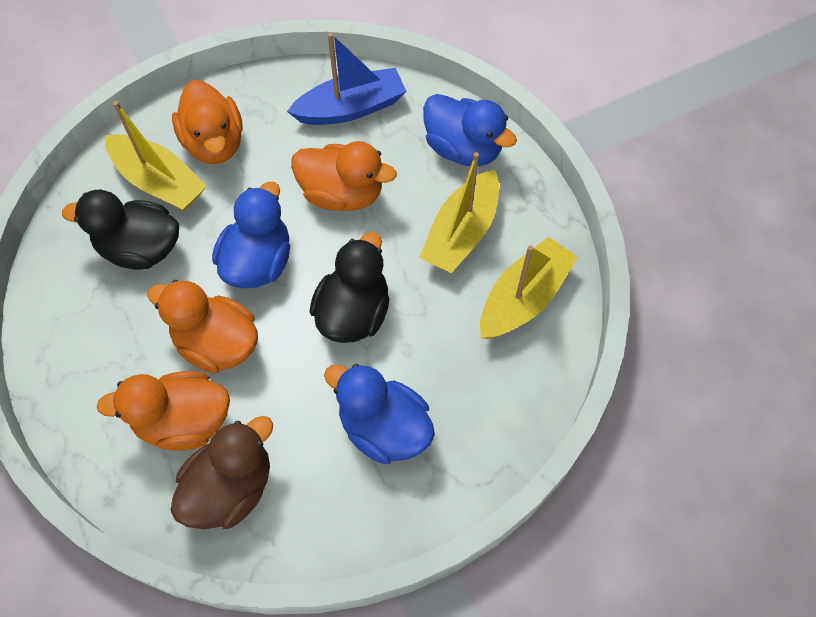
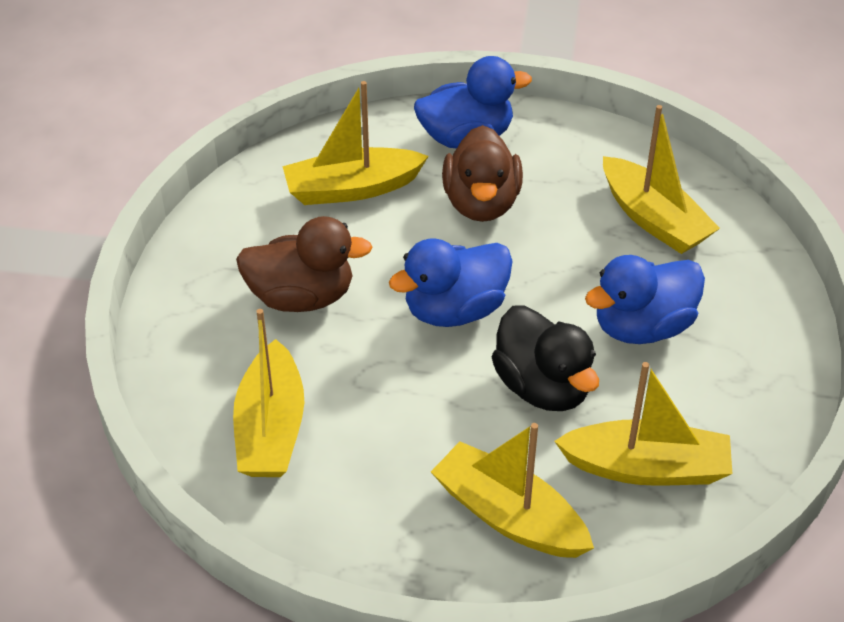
black duck: 2 -> 1
blue boat: 1 -> 0
brown duck: 1 -> 2
orange duck: 4 -> 0
yellow boat: 3 -> 5

